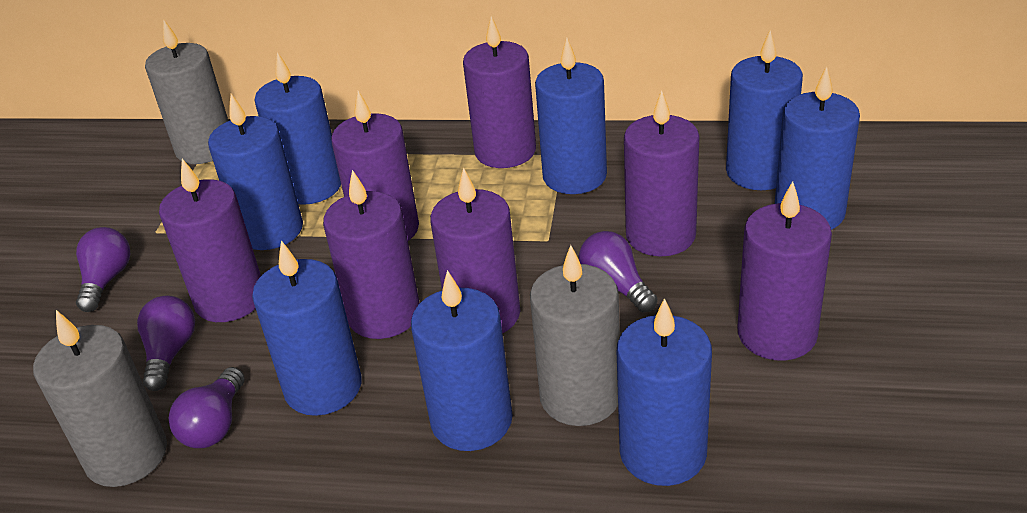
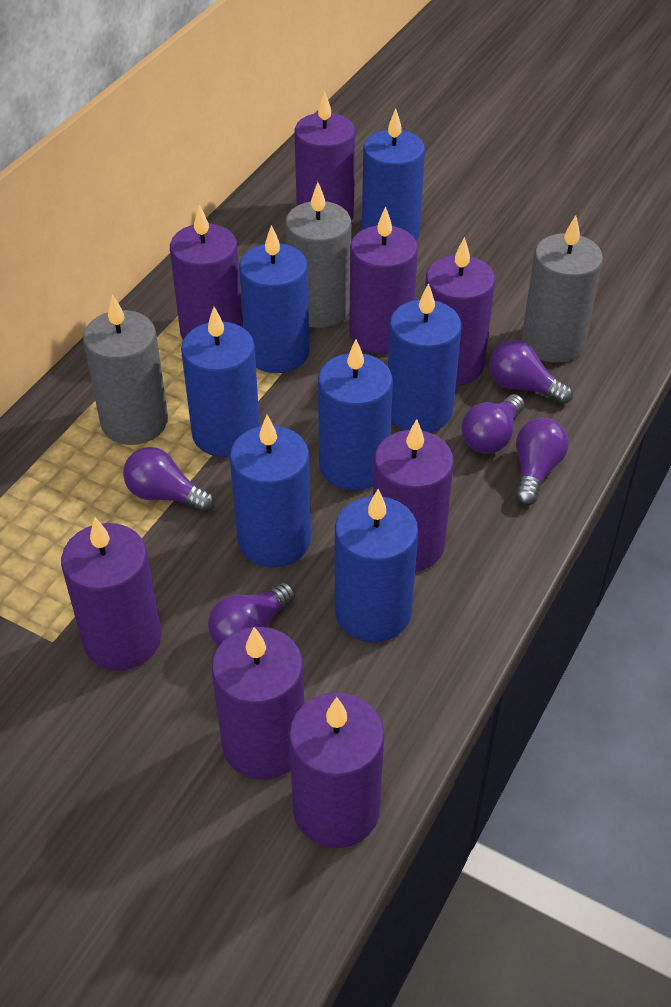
blue candle: 8 -> 7
purple candle: 7 -> 8
purple light bulb: 4 -> 5

